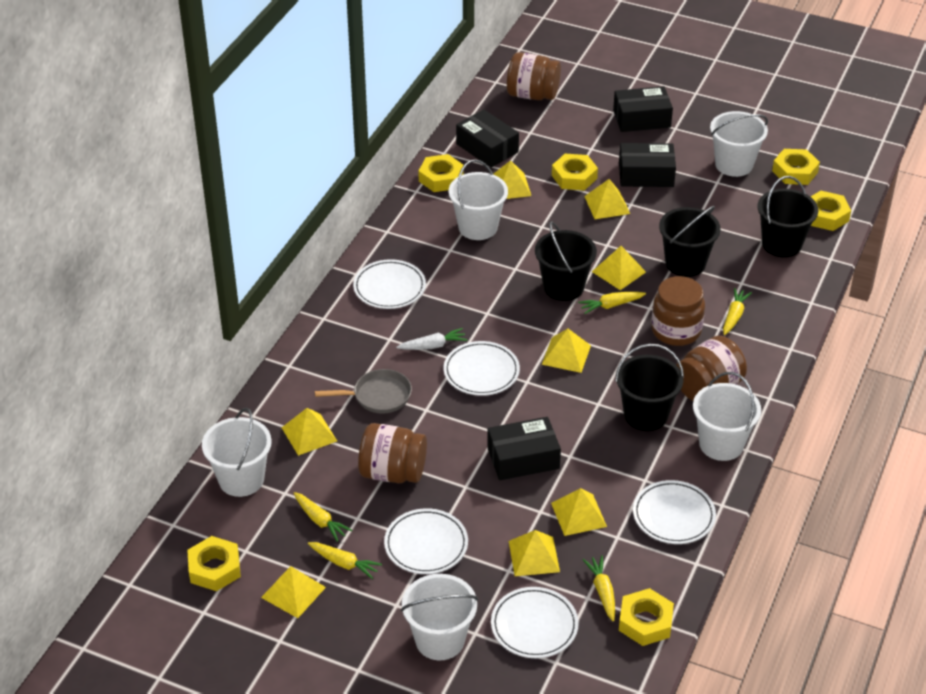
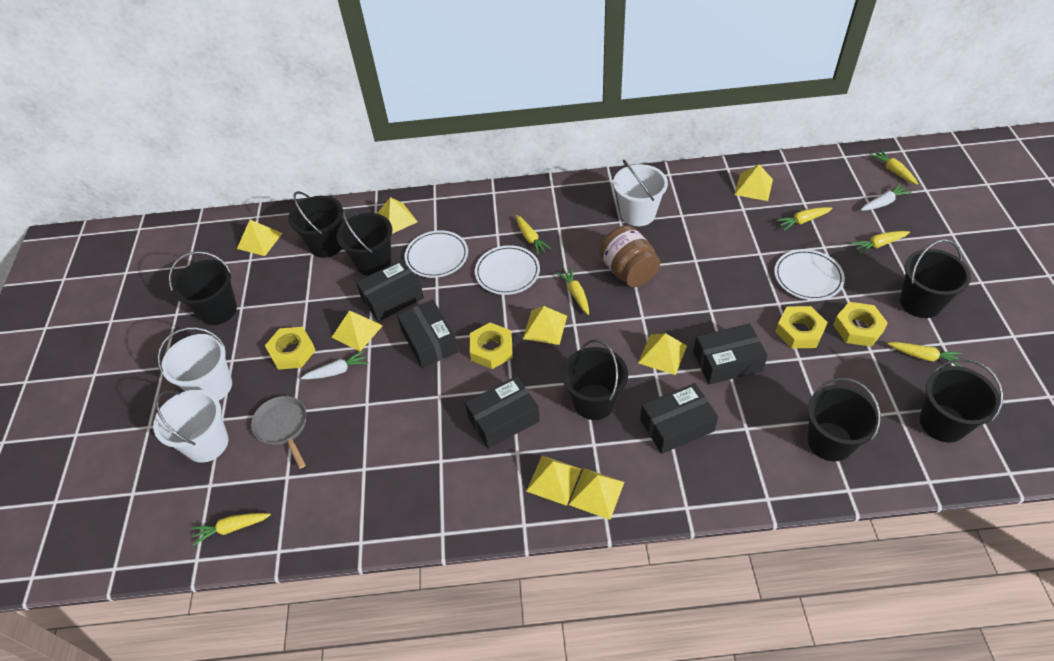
black box: 4 -> 5
black bucket: 4 -> 7
brown jar: 4 -> 1
white bucket: 5 -> 3
white carrot: 1 -> 2
white plate: 5 -> 3
yellow carrot: 5 -> 7
yellow nut: 6 -> 4

